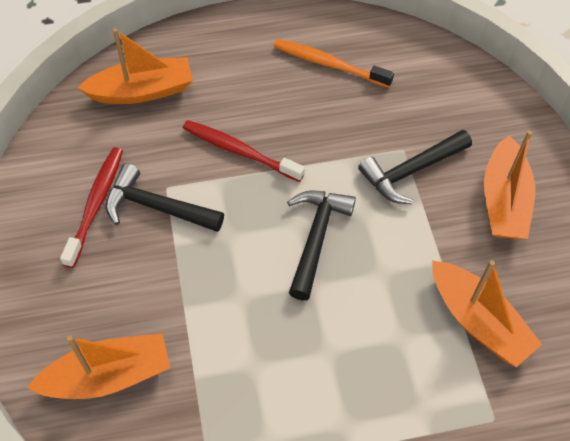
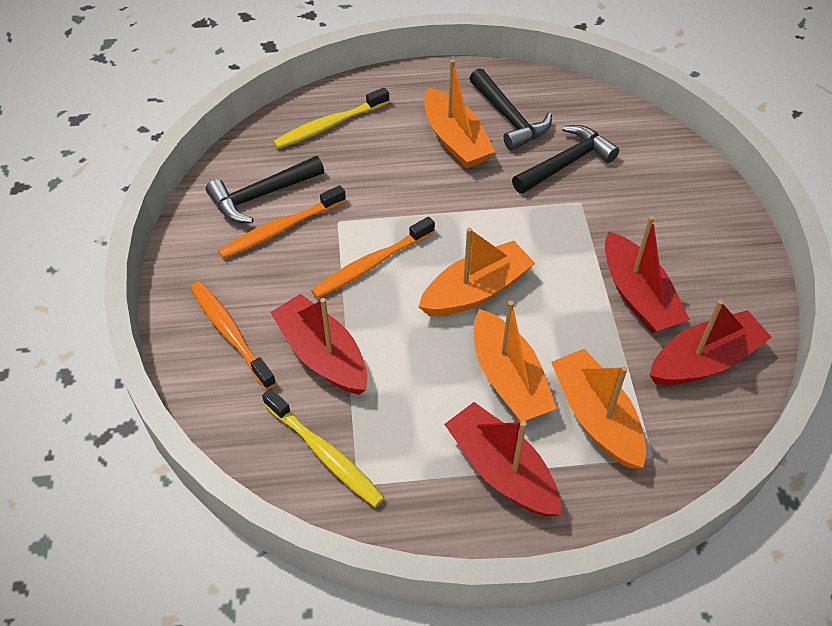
orange toothbrush: 1 -> 3
red boat: 0 -> 4
red toothbrush: 2 -> 0
yellow toothbrush: 0 -> 2

